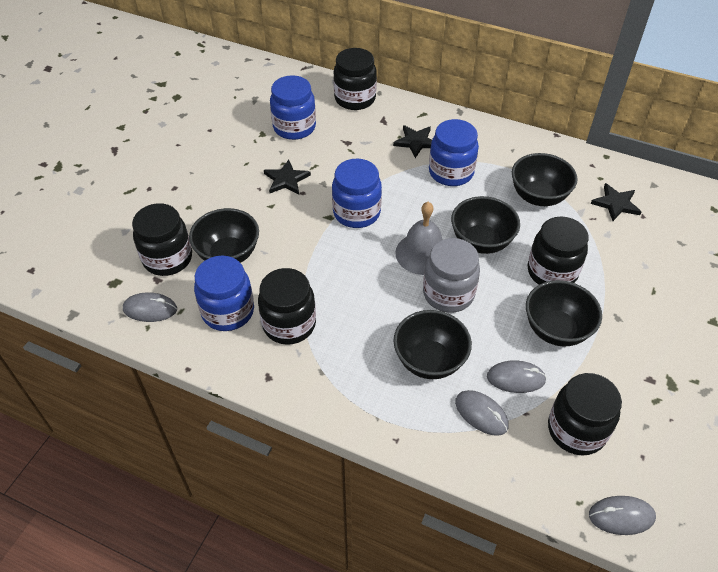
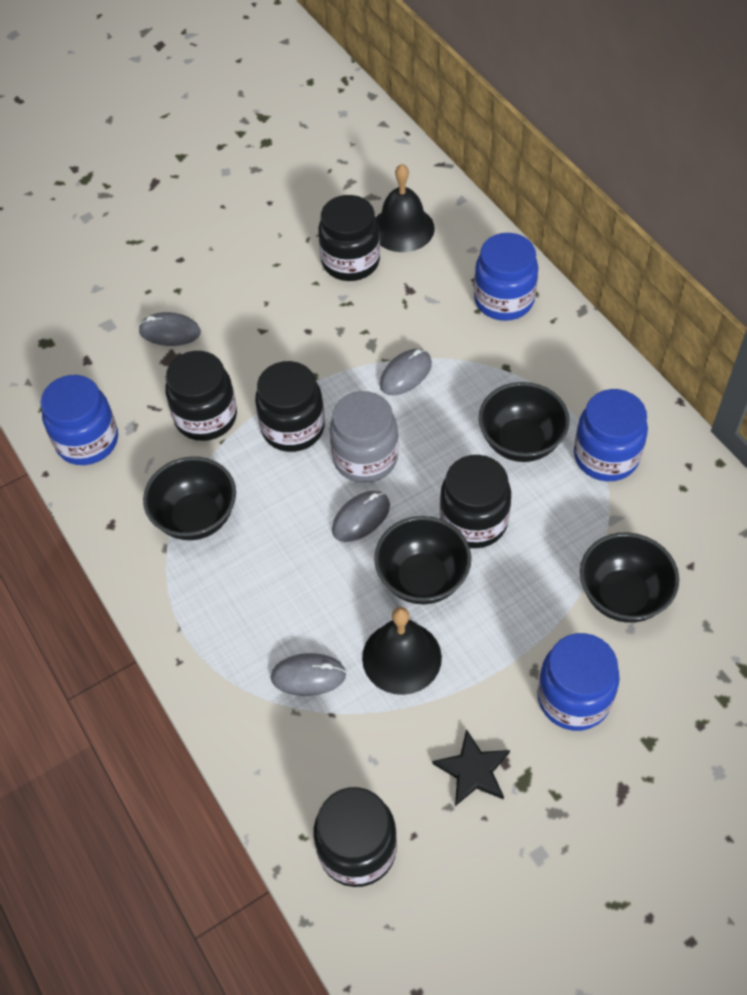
black bell: 0 -> 2
black bowl: 5 -> 4
black star: 3 -> 1
grey bell: 1 -> 0

